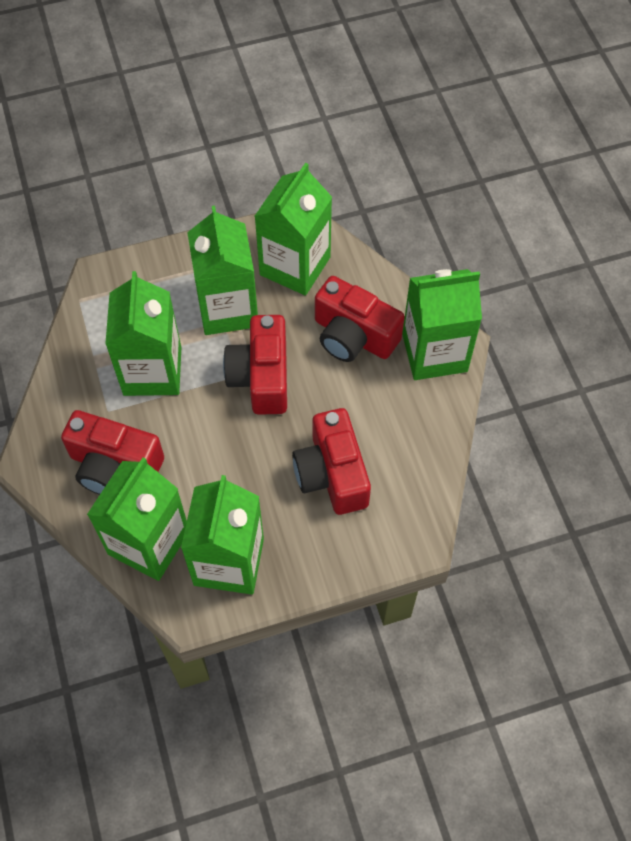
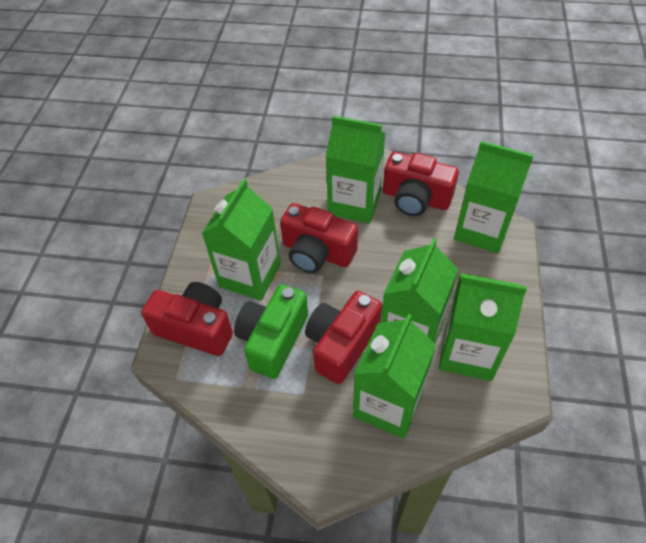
green camera: 0 -> 1

